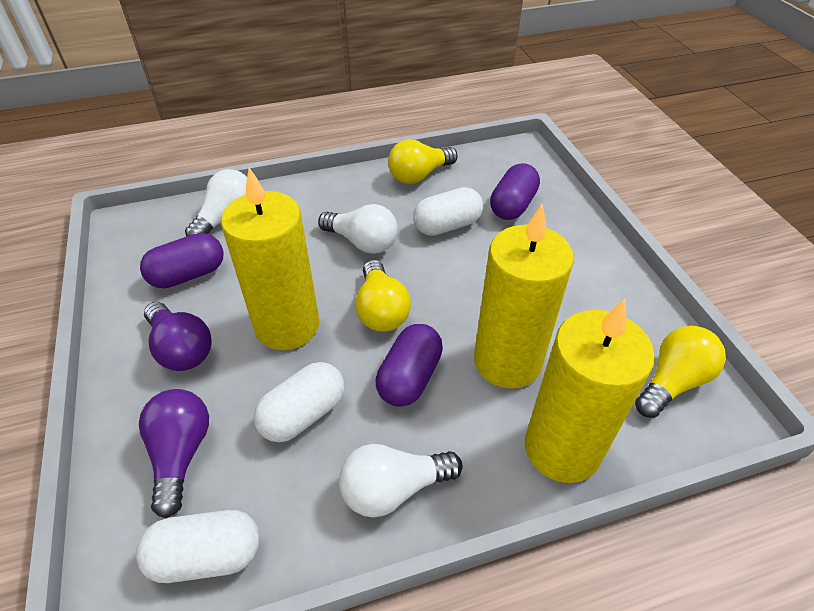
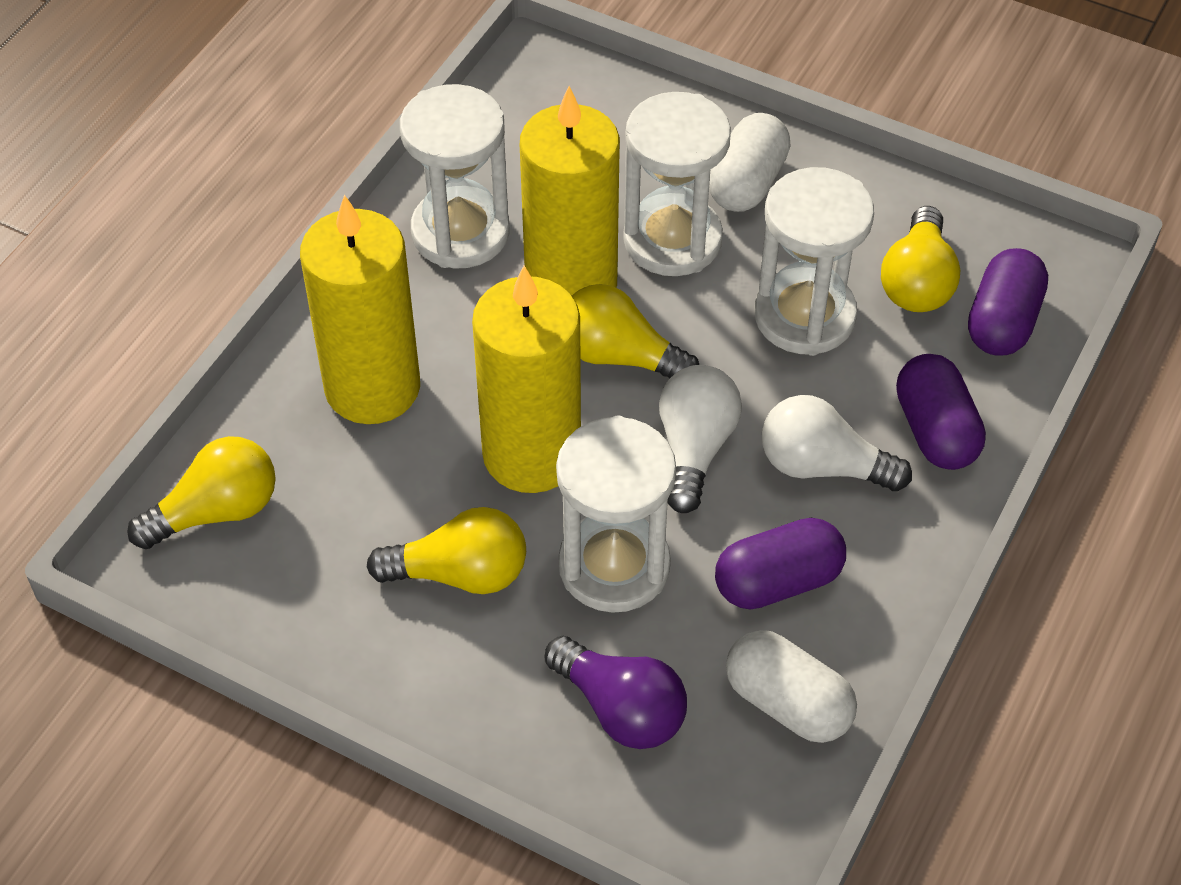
purple light bulb: 2 -> 1
white capsule: 3 -> 2
white hourglass: 0 -> 4
white light bulb: 3 -> 2
yellow light bulb: 3 -> 4

